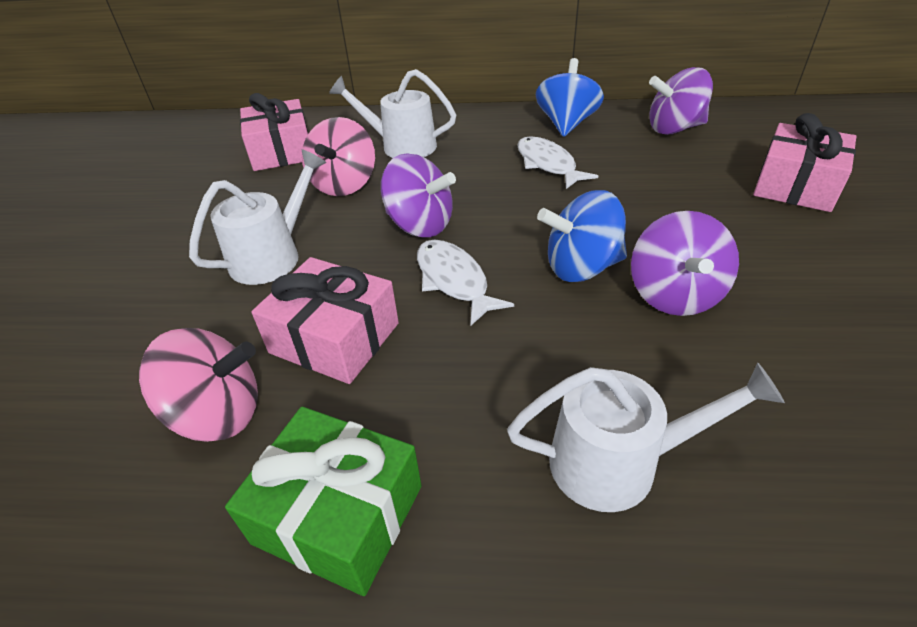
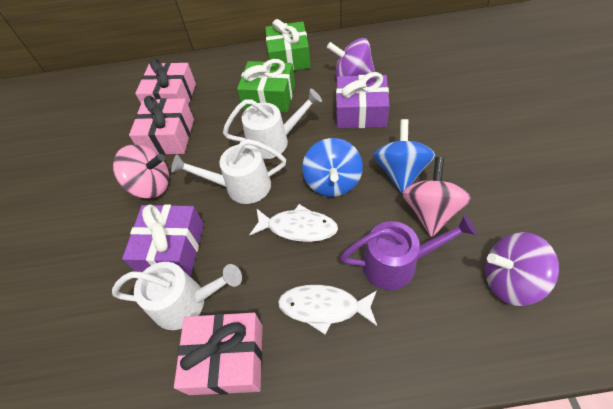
green gift: 1 -> 2
purple gift: 0 -> 2
purple spinning top: 3 -> 2
purple watering can: 0 -> 1

